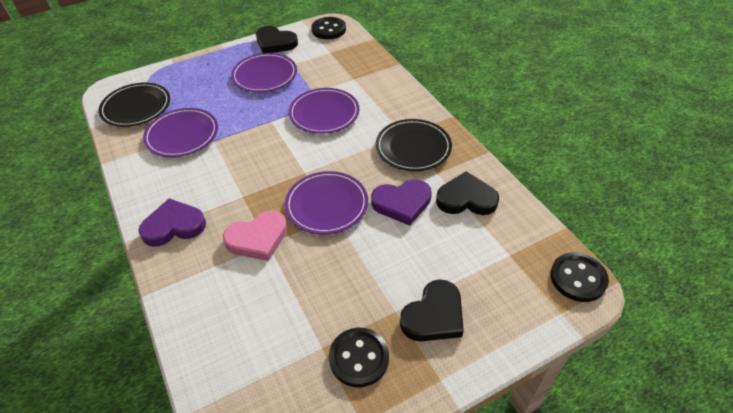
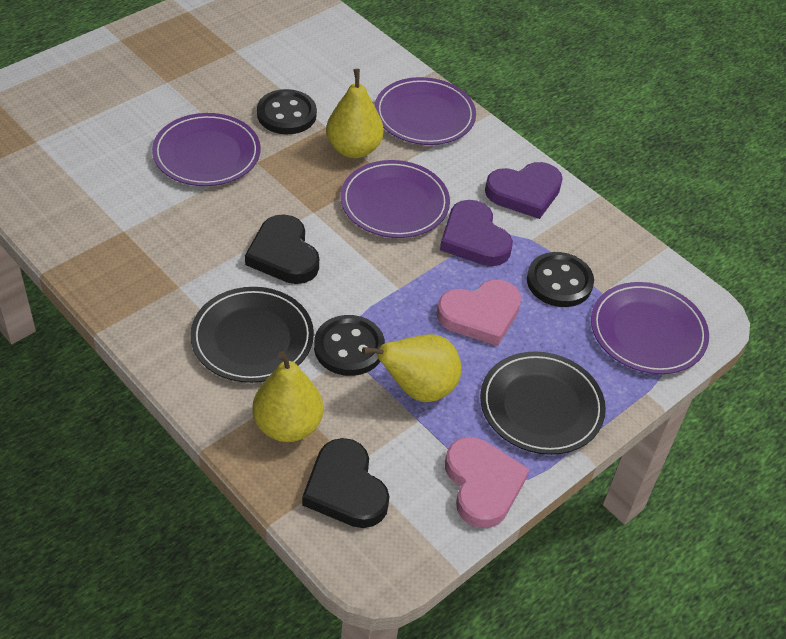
black heart: 3 -> 2
pink heart: 1 -> 2
yellow pear: 0 -> 3

